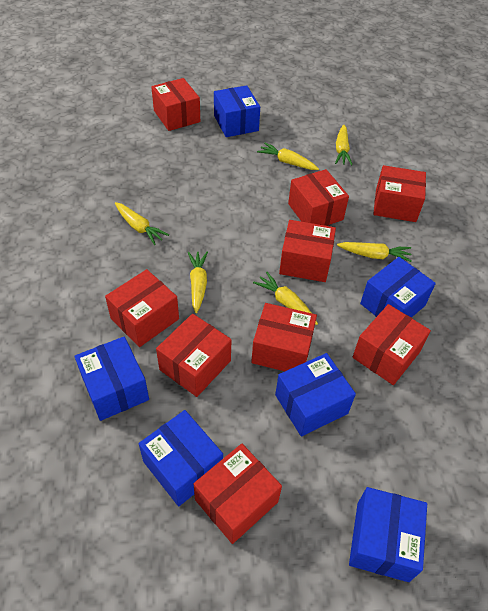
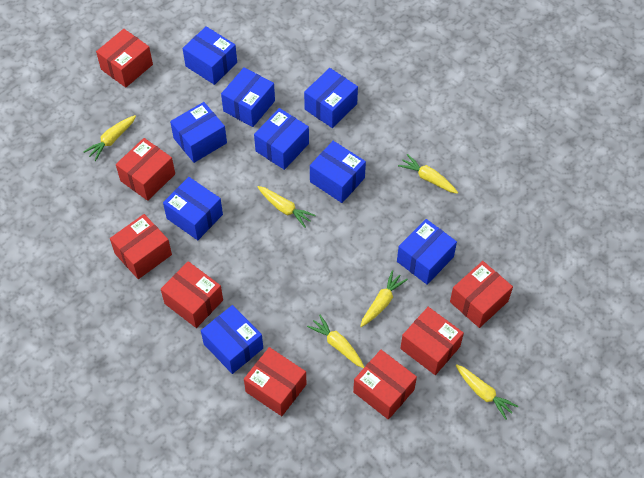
blue box: 6 -> 9
red box: 9 -> 8

